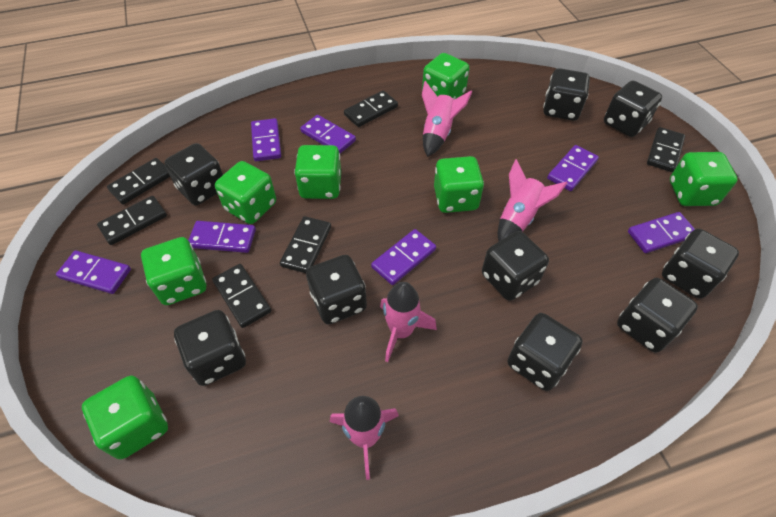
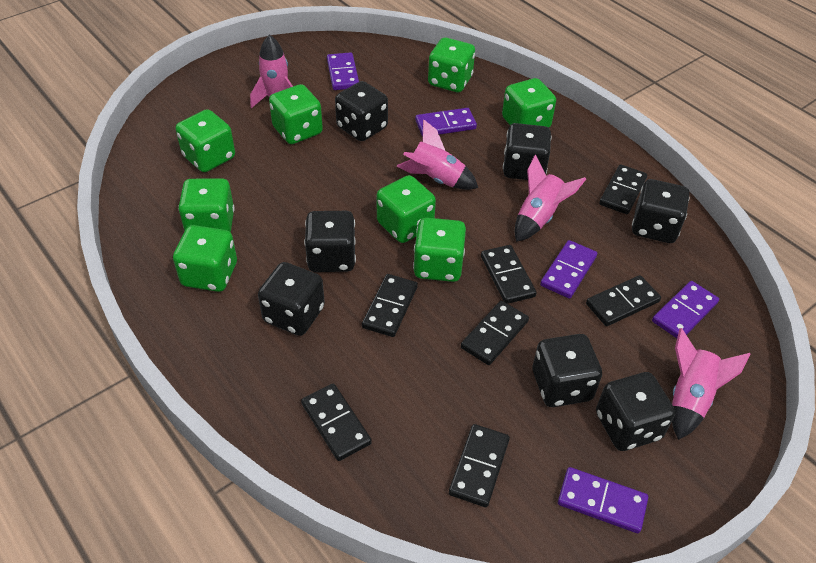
black dice: 9 -> 7
black domino: 6 -> 7
green dice: 7 -> 8
purple domino: 7 -> 5

